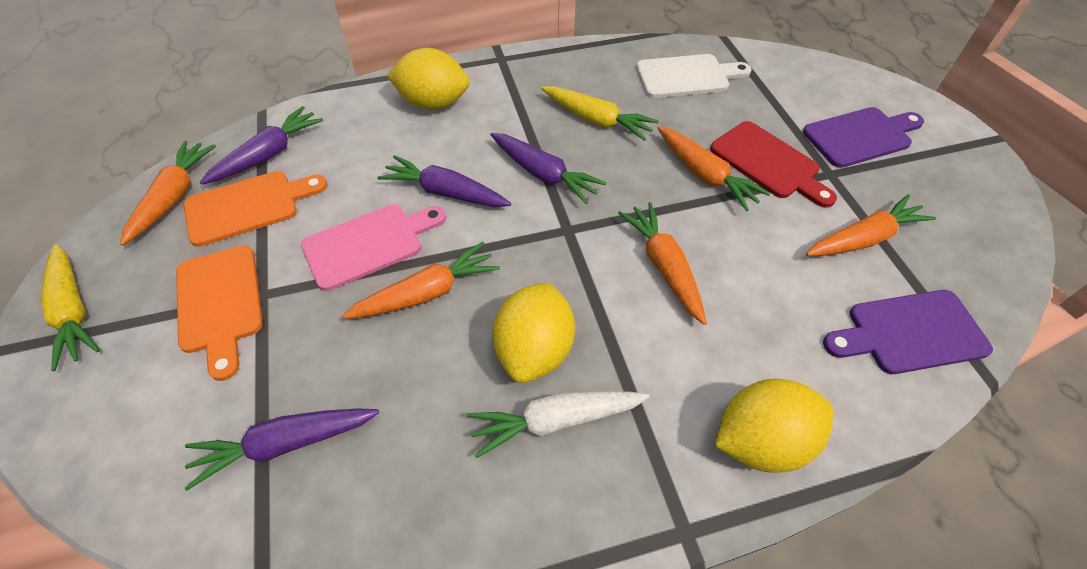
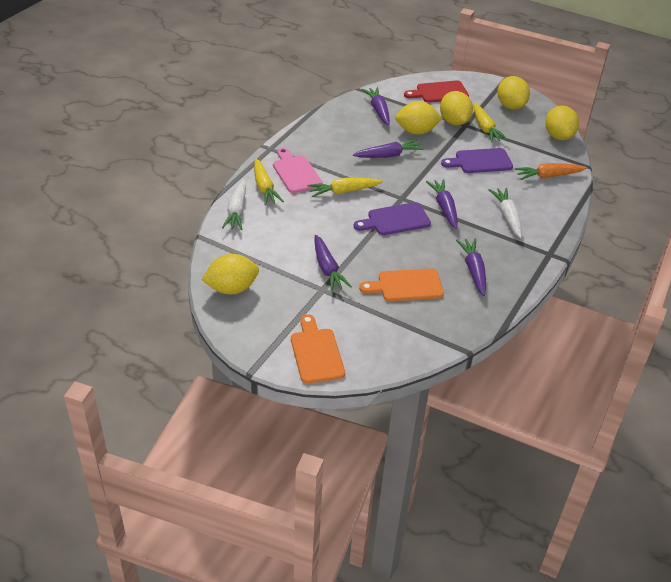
orange carrot: 5 -> 1
purple carrot: 4 -> 5
white carrot: 1 -> 2
white cutting board: 1 -> 0
yellow carrot: 2 -> 3
yellow lemon: 3 -> 5

